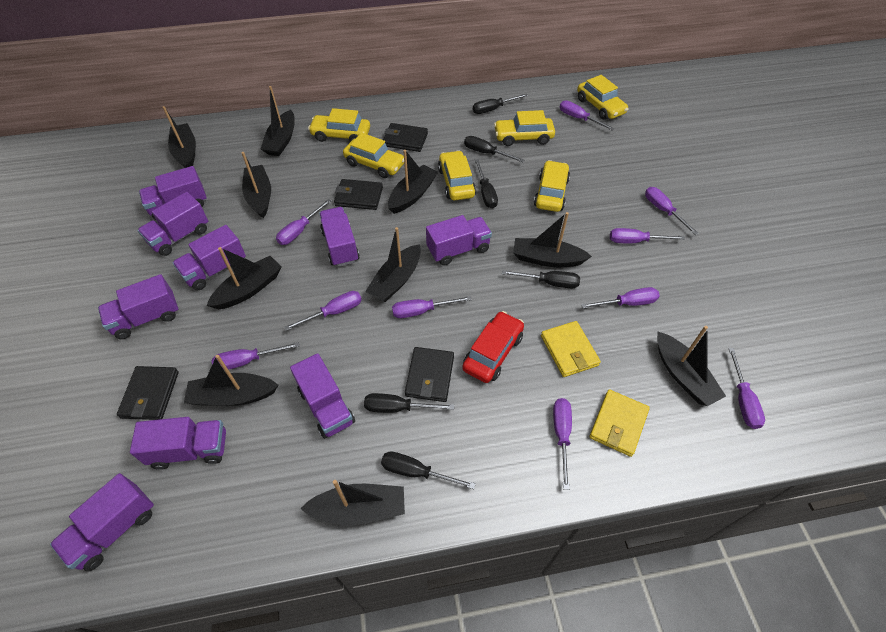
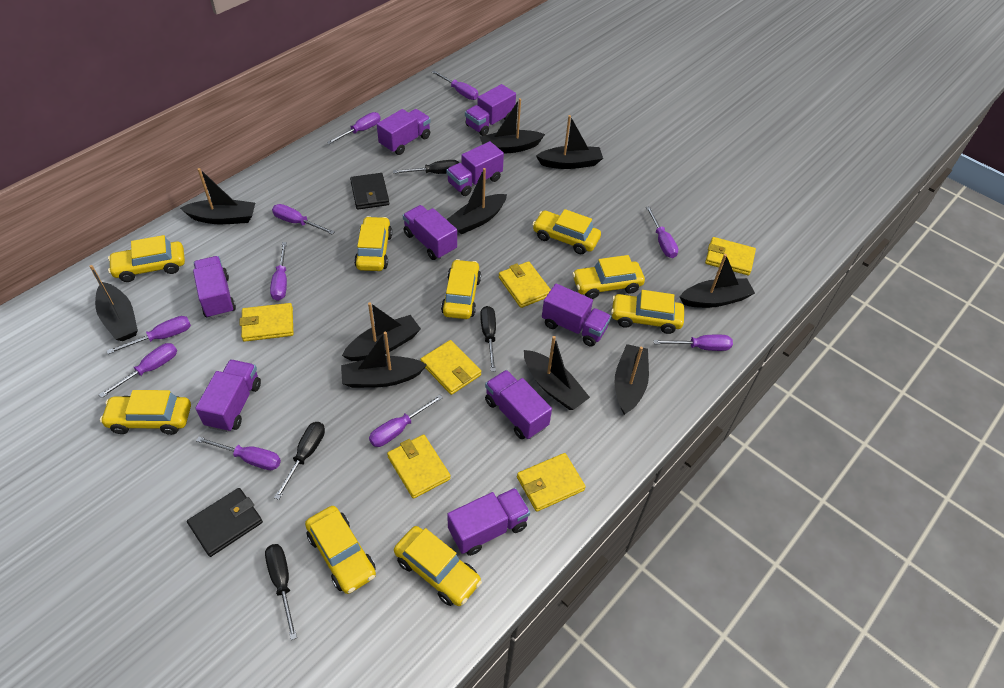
black screwdriver: 6 -> 4
black wallet: 4 -> 2
red car: 1 -> 0
yellow car: 6 -> 9
yellow wallet: 2 -> 6

